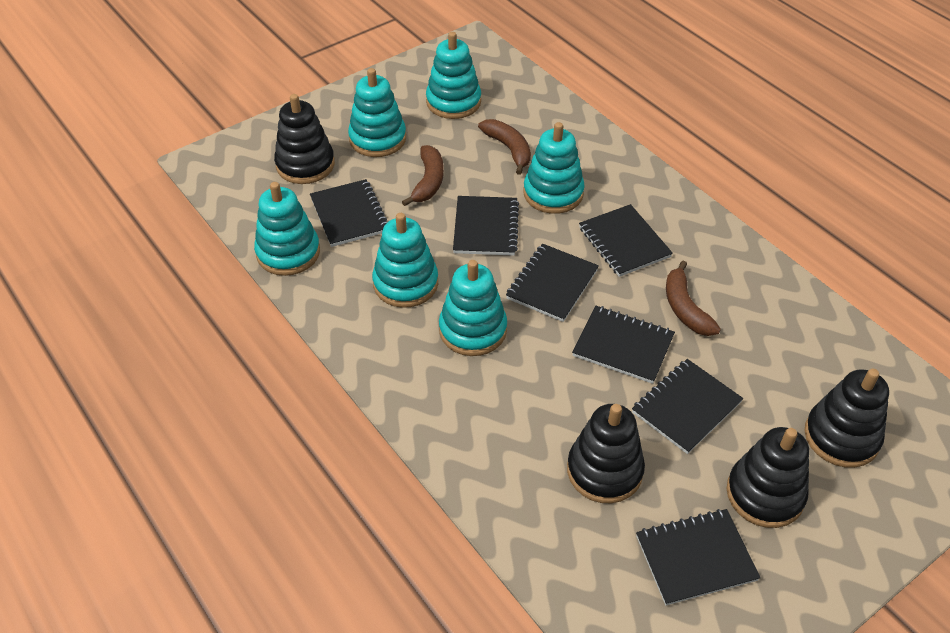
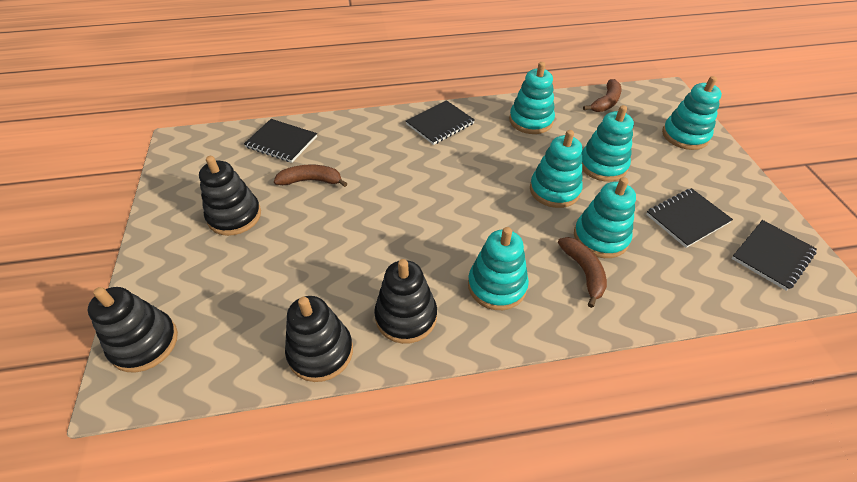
black notebook: 7 -> 4

